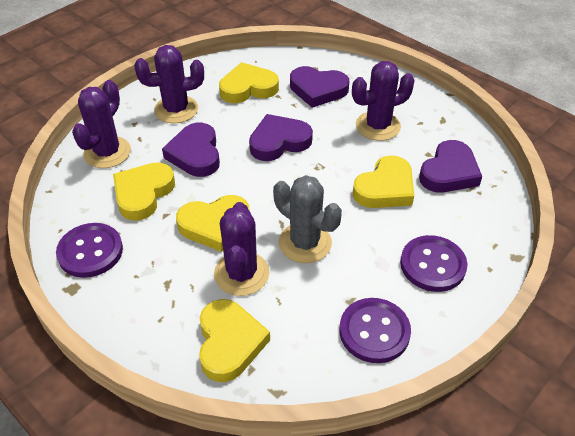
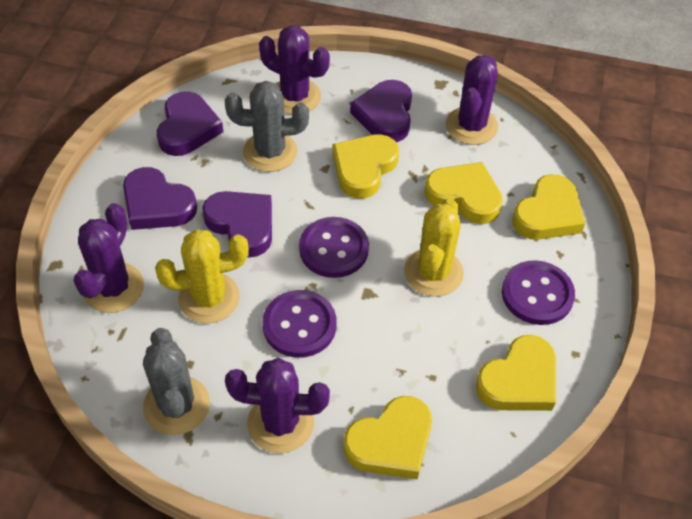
grey cactus: 1 -> 2
yellow cactus: 0 -> 2

